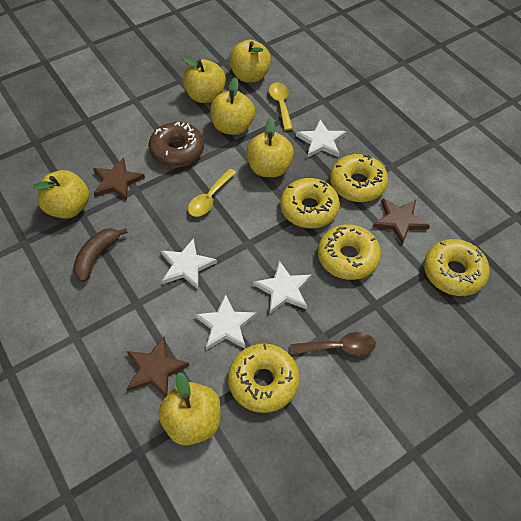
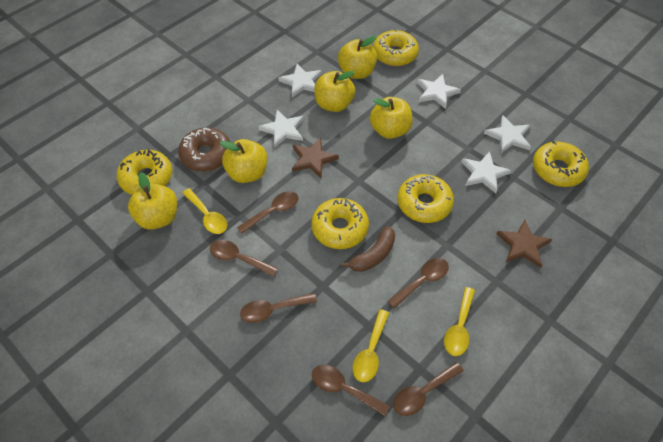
brown spoon: 1 -> 6
brown star: 3 -> 2
white star: 4 -> 5
yellow apple: 6 -> 5
yellow spoon: 2 -> 3

